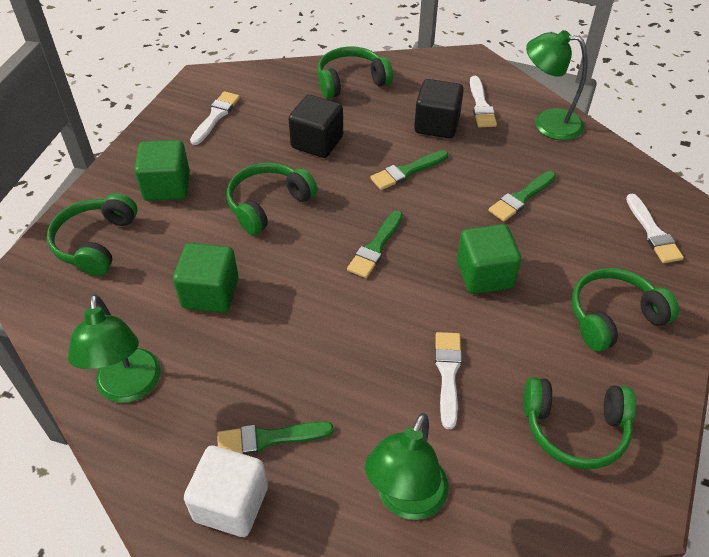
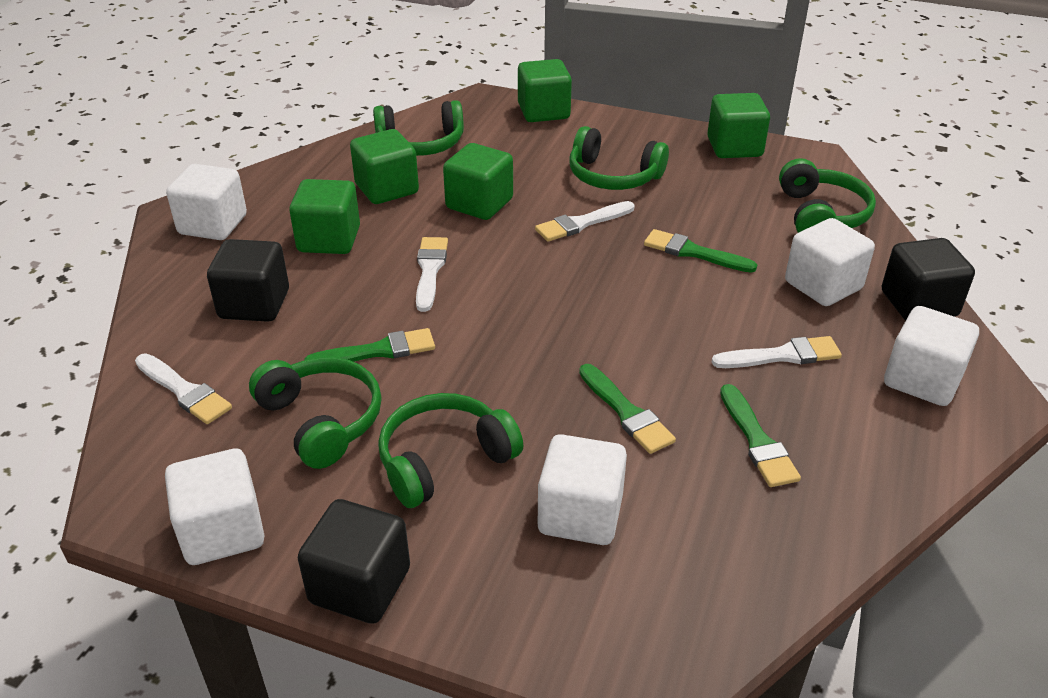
black cube: 2 -> 3
green cube: 3 -> 5
green lamp: 3 -> 0
white cube: 1 -> 5

